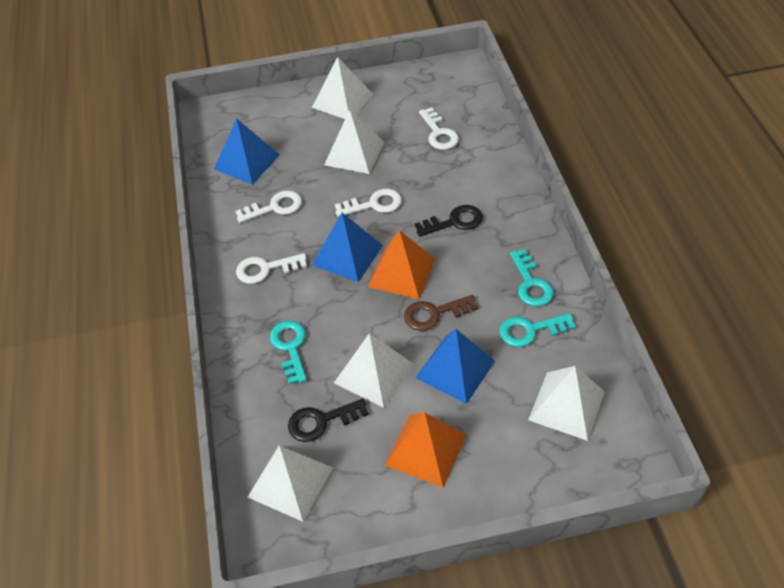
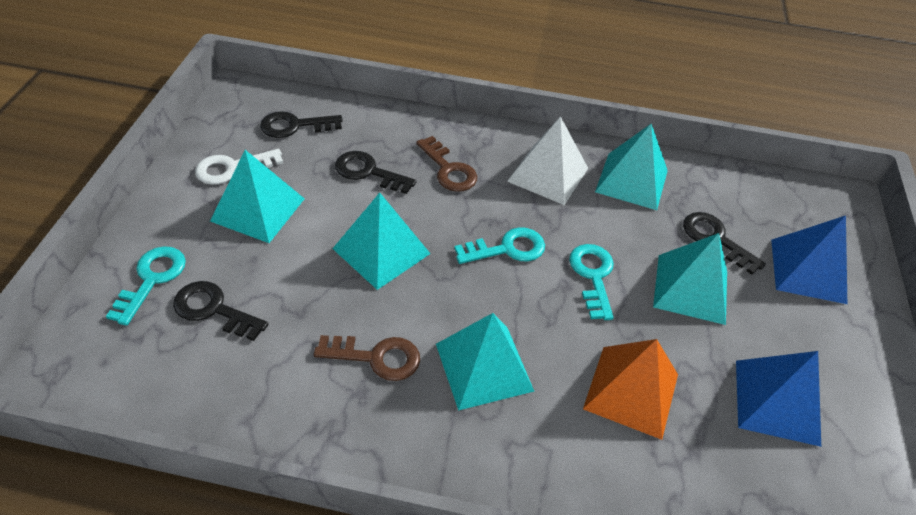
black key: 2 -> 4
blue pyramid: 3 -> 2
brown key: 1 -> 2
orange pyramid: 2 -> 1
turquoise pyramid: 0 -> 5
white key: 4 -> 1
white pyramid: 5 -> 1

